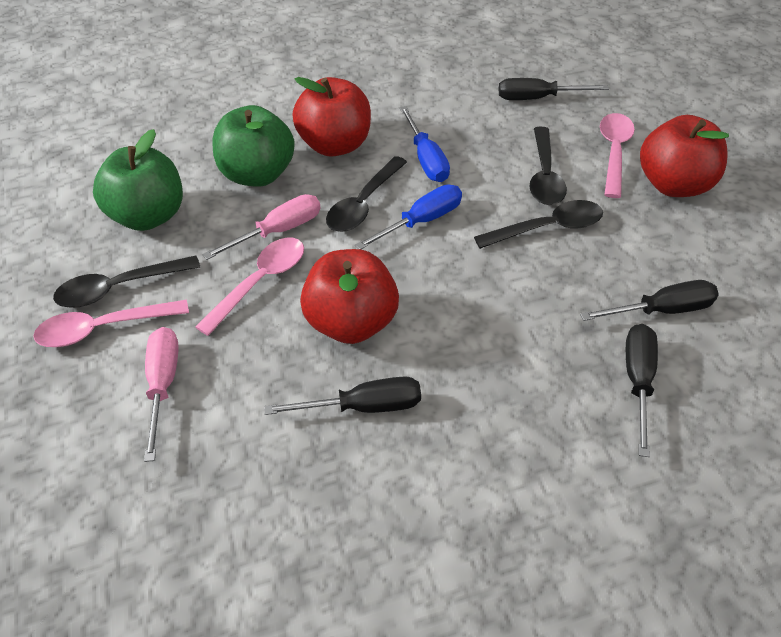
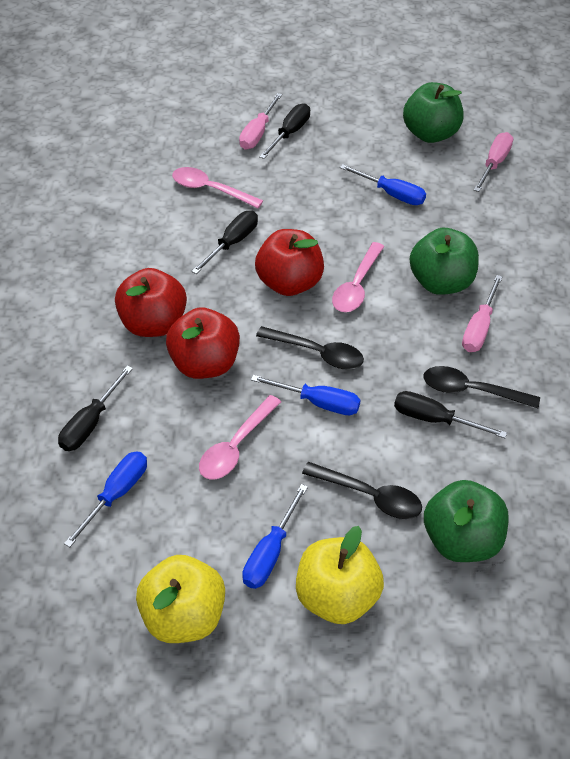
black spoon: 4 -> 3
blue screwdriver: 2 -> 4
green apple: 2 -> 3
pink screwdriver: 2 -> 3
yellow apple: 0 -> 2

